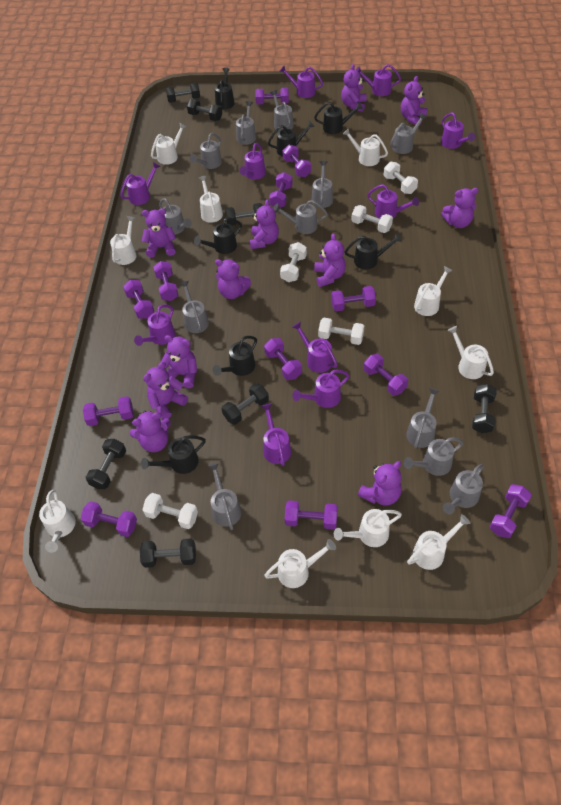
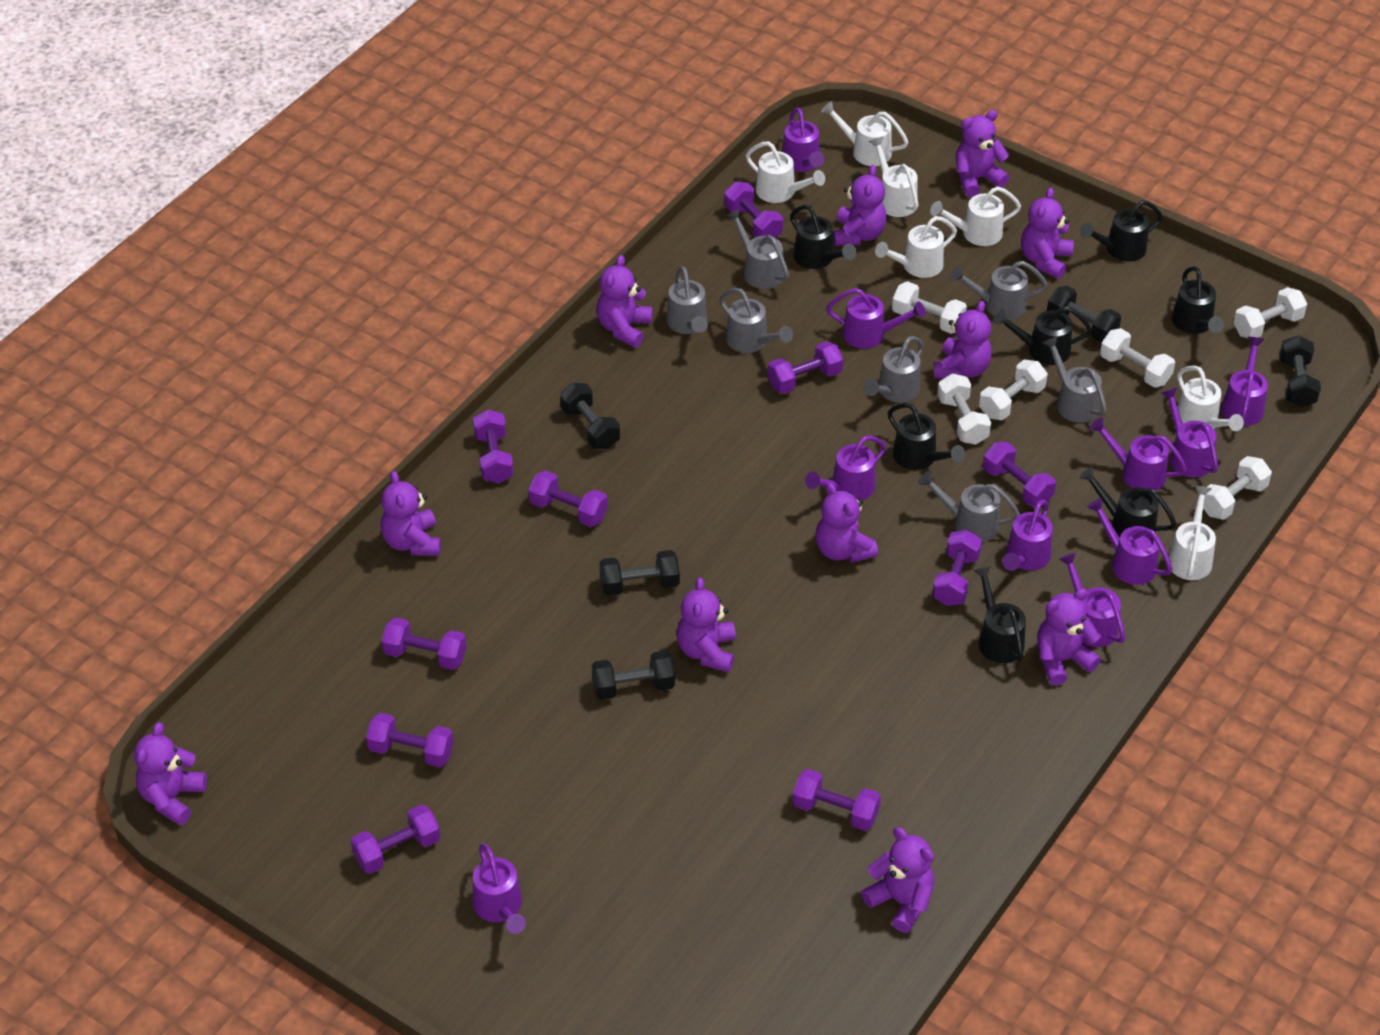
black dumbbell: 7 -> 5
grey watering can: 12 -> 7
purple dumbbell: 12 -> 10
white dumbbell: 5 -> 6
white watering can: 10 -> 7

